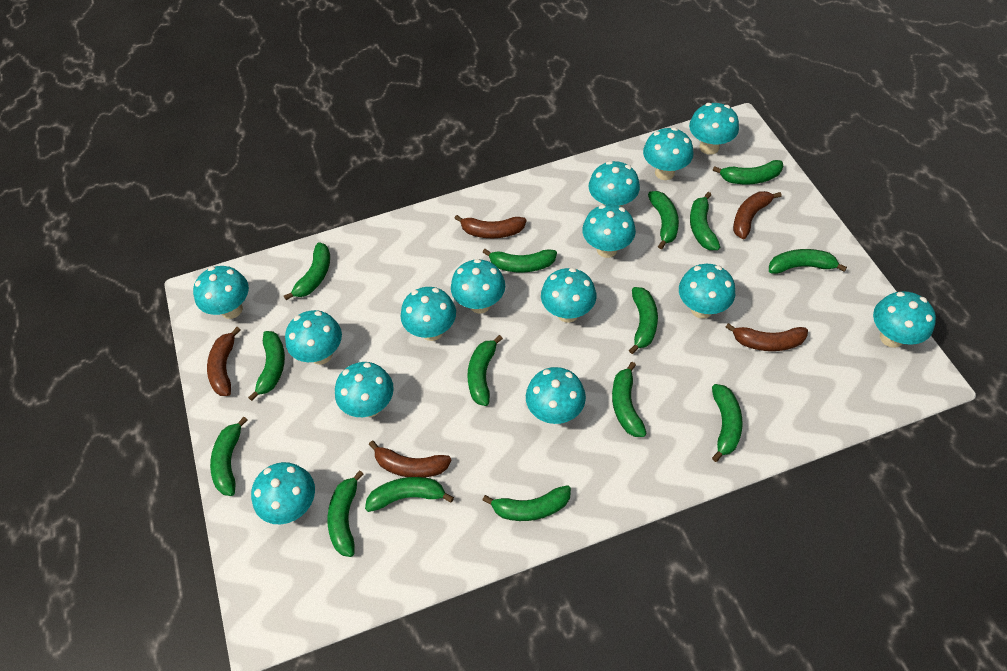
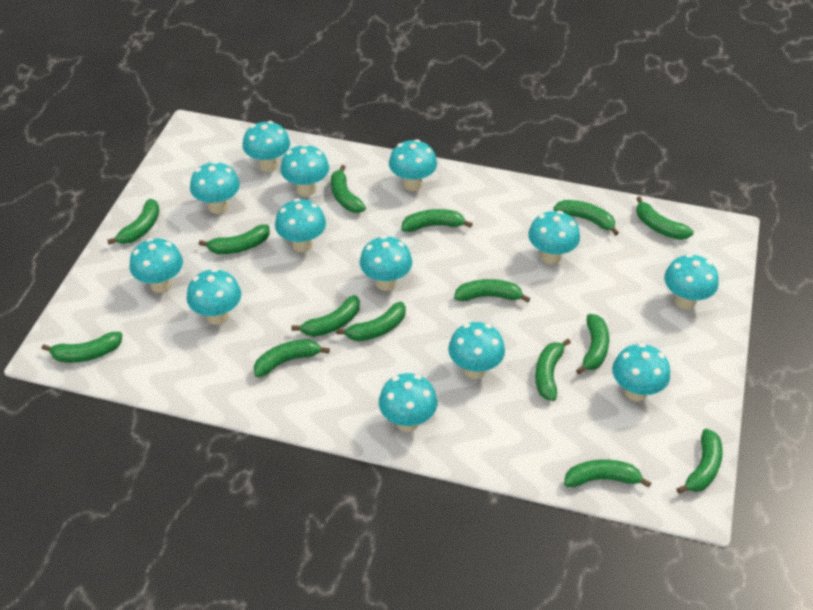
brown banana: 5 -> 0
turquoise mushroom: 14 -> 13

